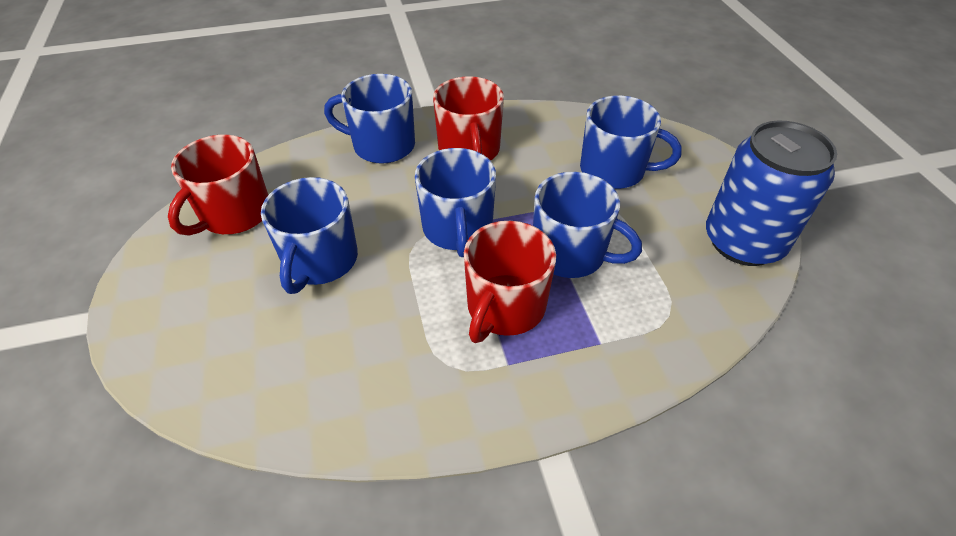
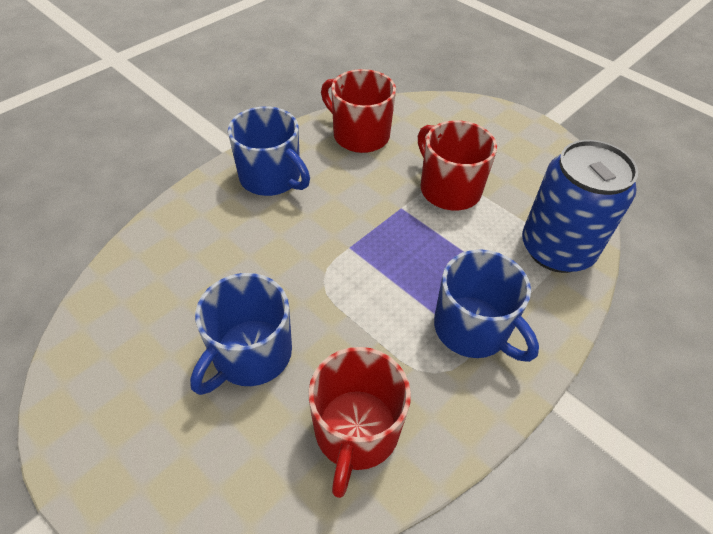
blue mug: 5 -> 3

